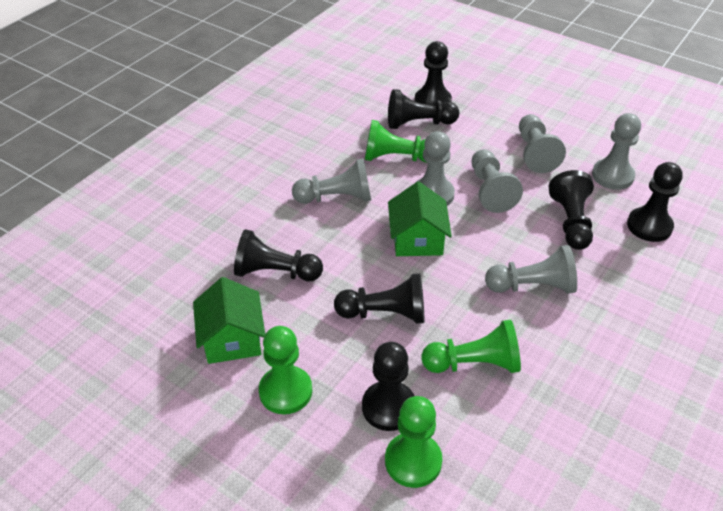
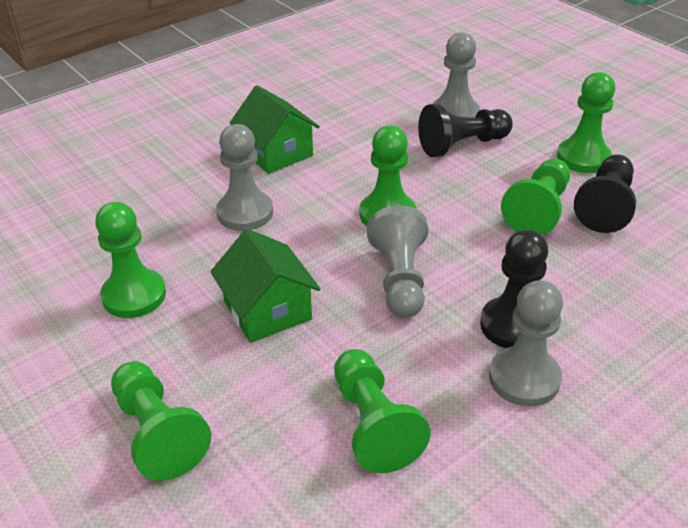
black pawn: 7 -> 3
green pawn: 4 -> 6
grey pawn: 6 -> 4

